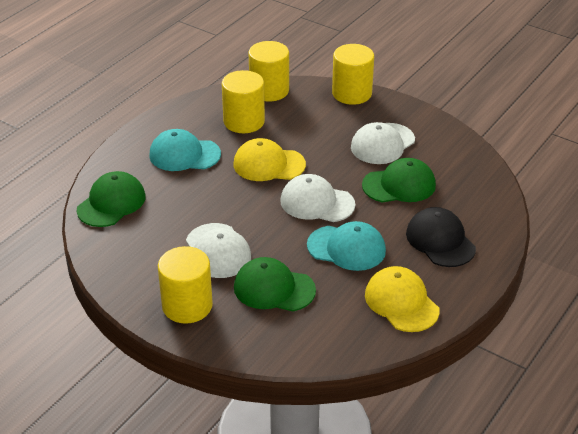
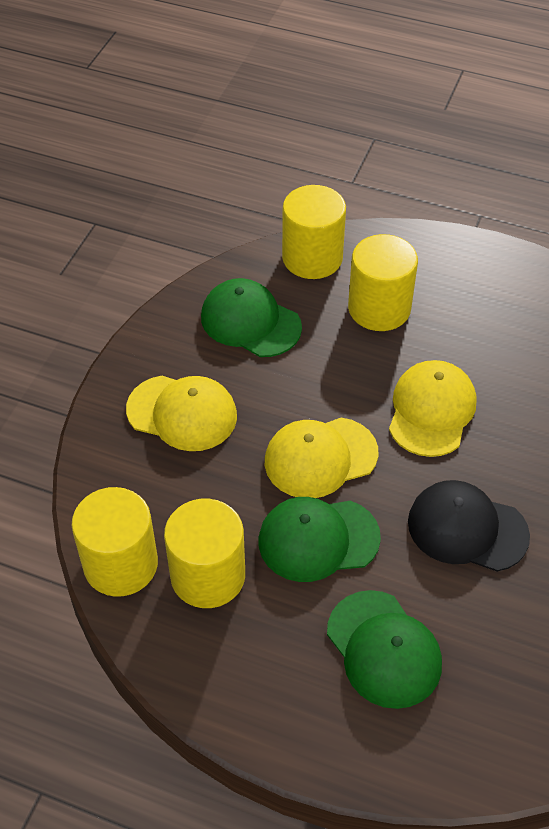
turquoise cap: 2 -> 0
white cap: 3 -> 0
yellow cap: 2 -> 3

